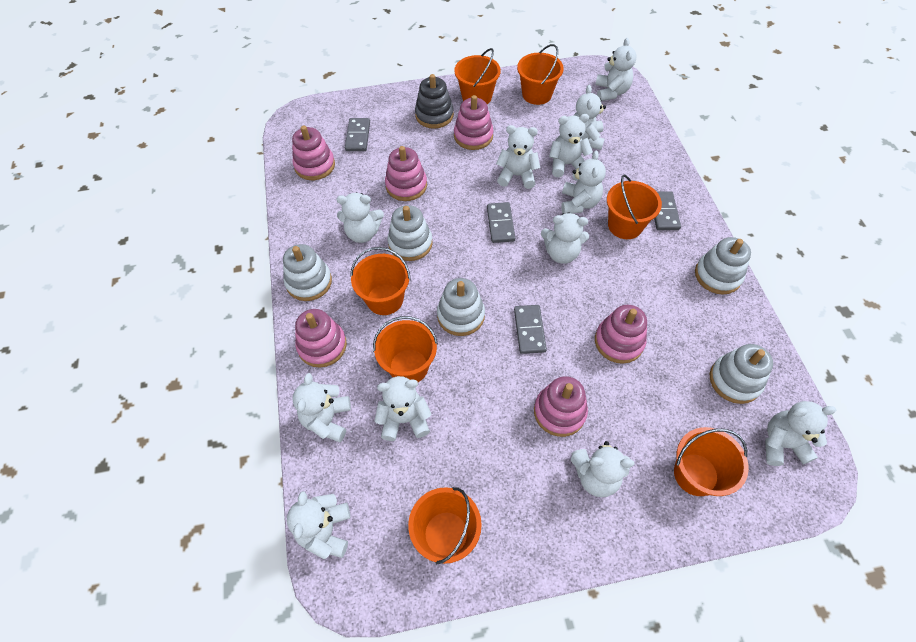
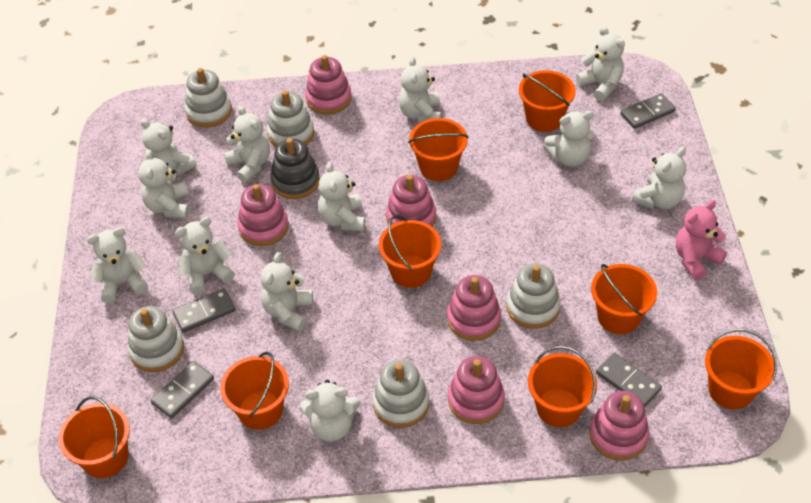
orange bucket: 7 -> 8
pink teddy bear: 0 -> 1

